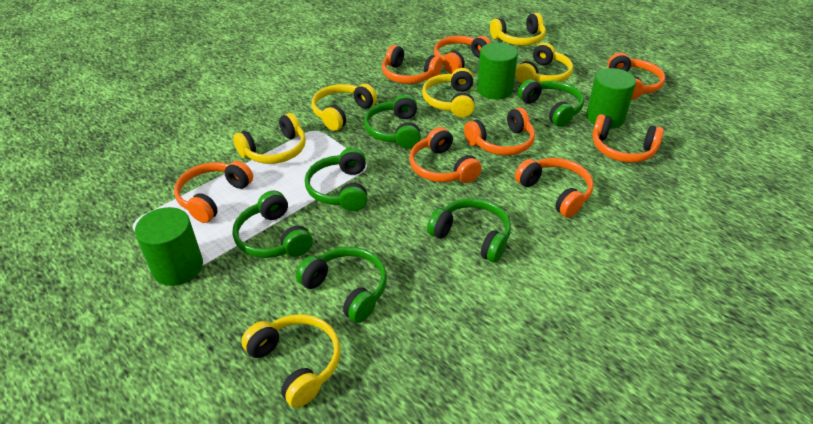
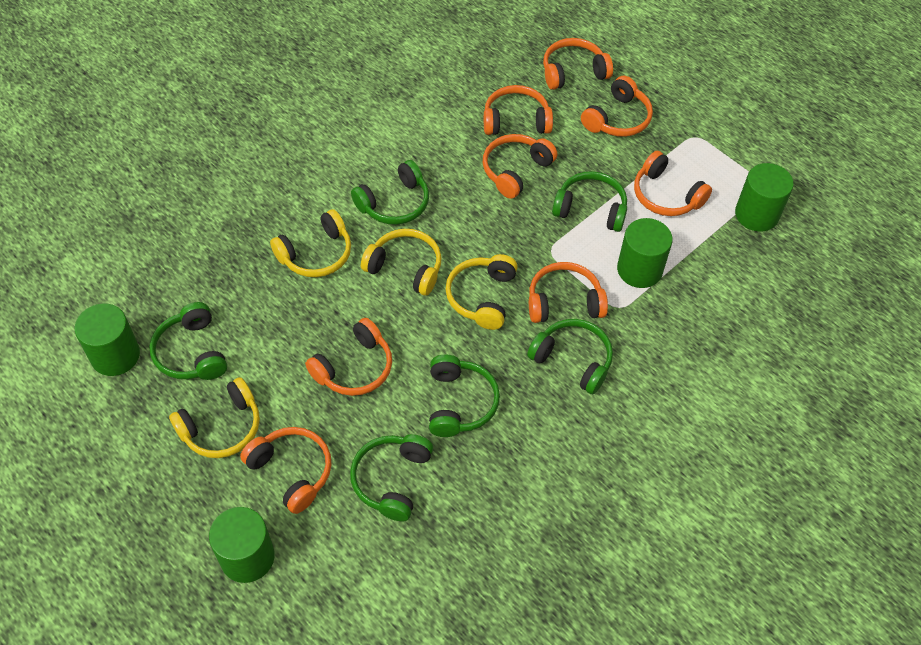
green cylinder: 3 -> 4
yellow headphones: 6 -> 4

